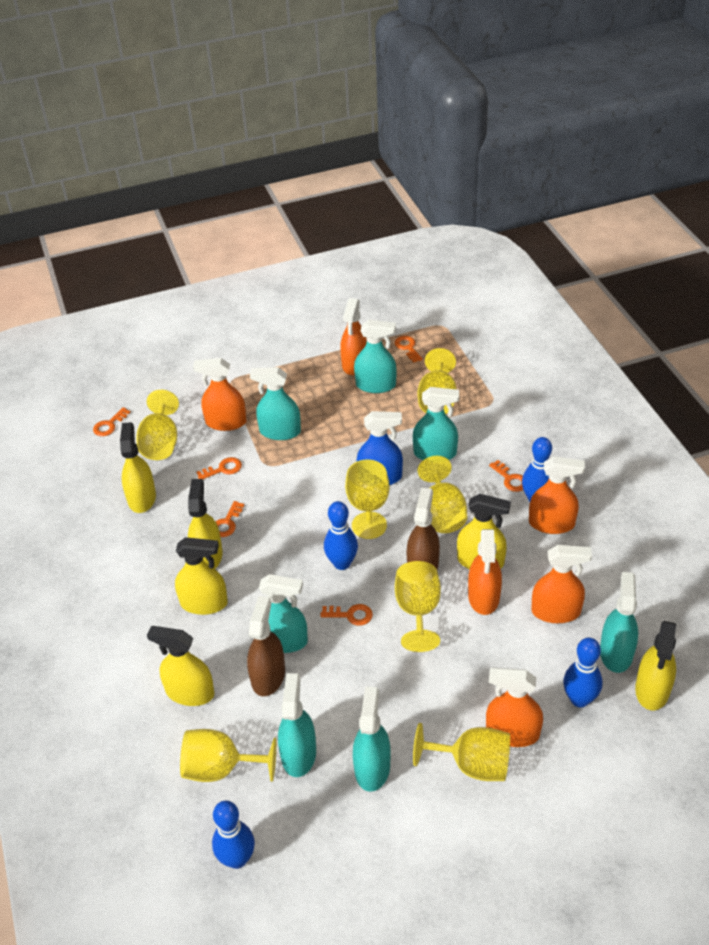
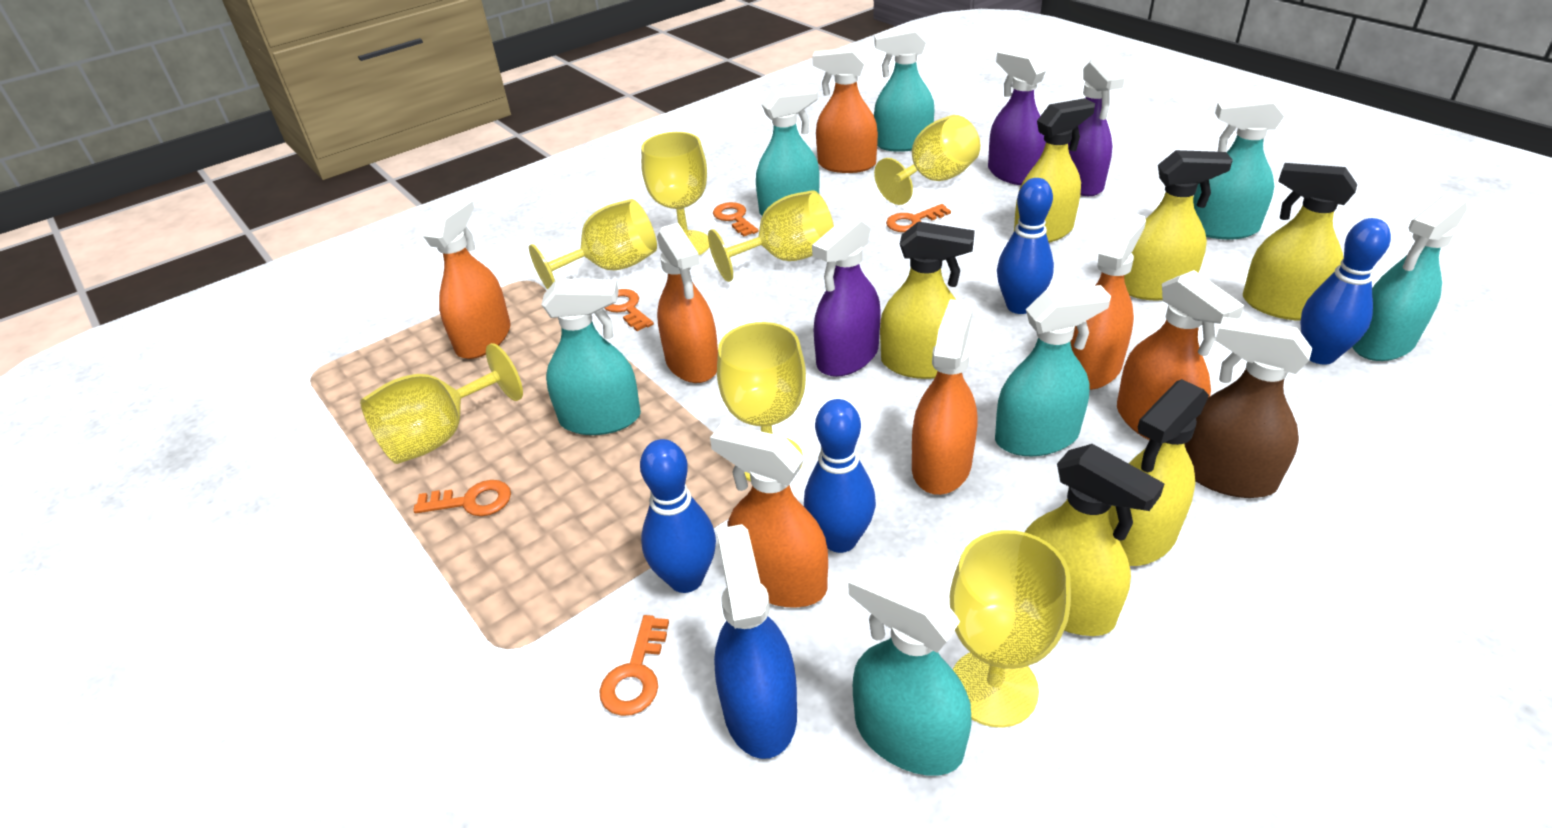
brown spray bottle: 2 -> 1
orange key: 6 -> 5
orange spray bottle: 6 -> 7
purple spray bottle: 0 -> 3

